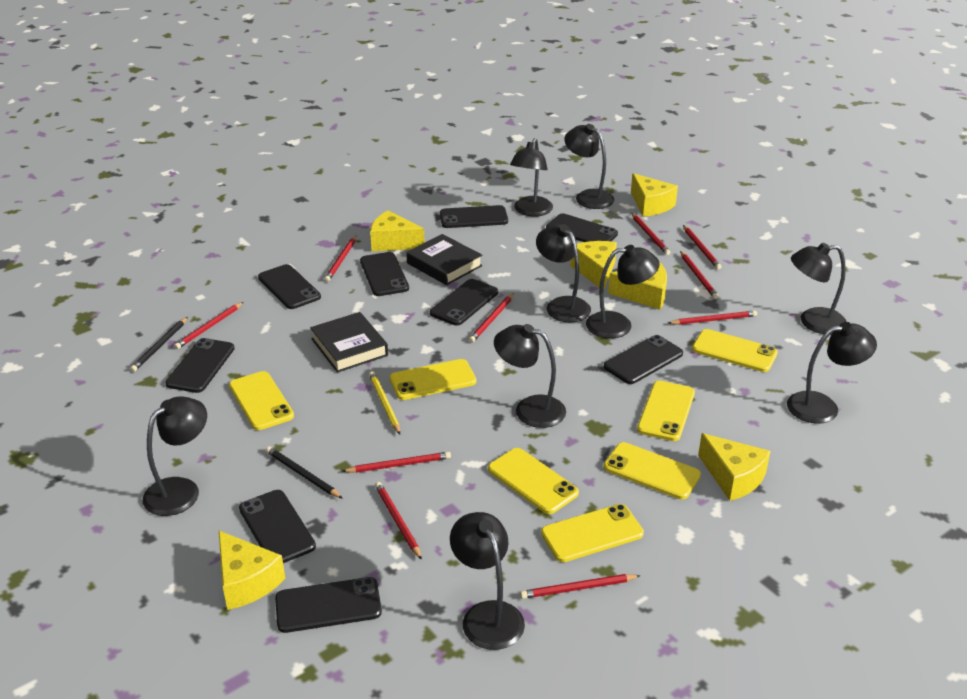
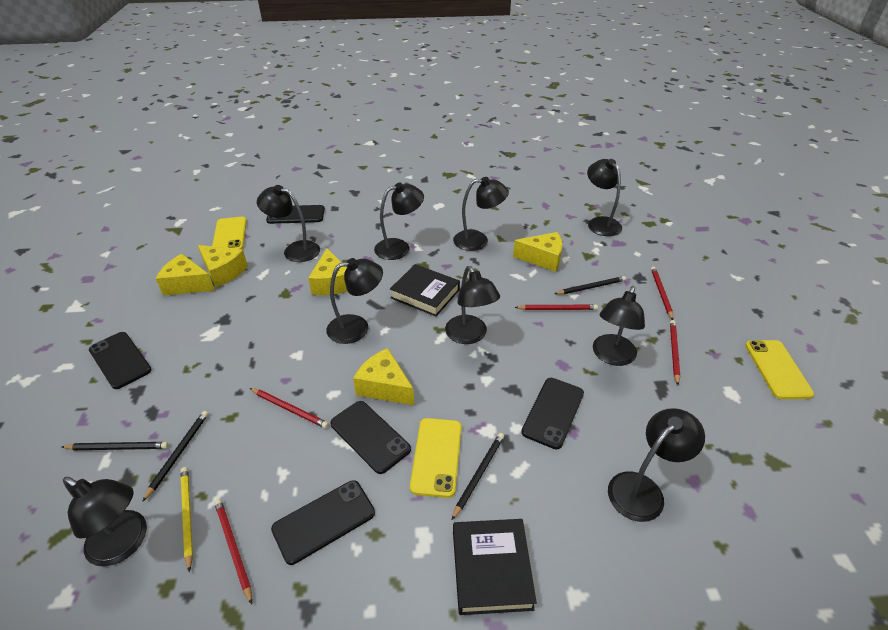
black pencil: 2 -> 4
black phone: 9 -> 5
red pencil: 10 -> 5
yellow cheese: 6 -> 5
yellow phone: 7 -> 3

